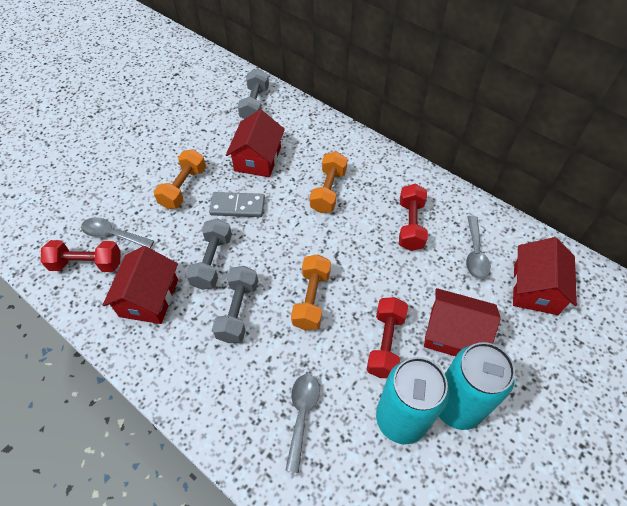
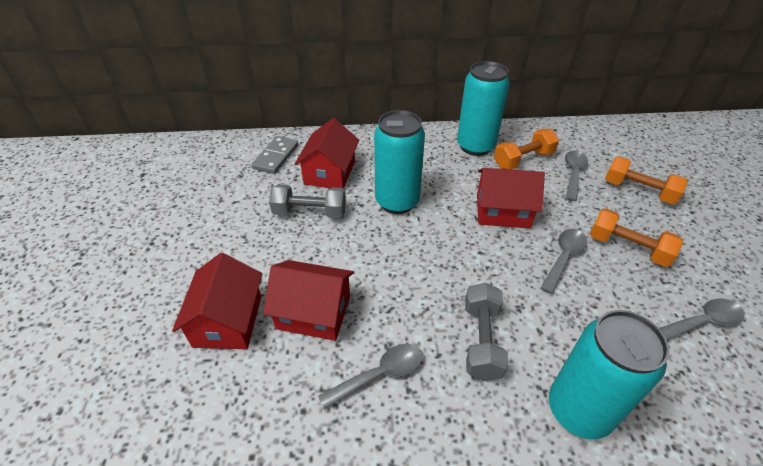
grey dumbbell: 3 -> 2
grey spoon: 3 -> 4
red dumbbell: 3 -> 0
turquoise can: 2 -> 3

